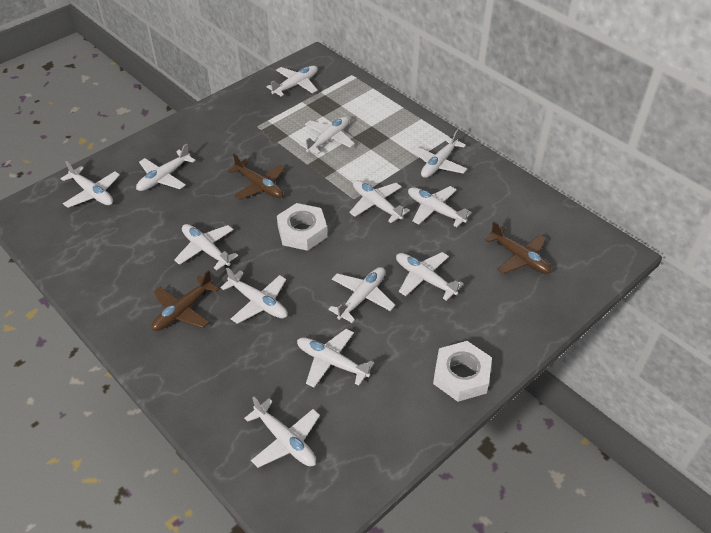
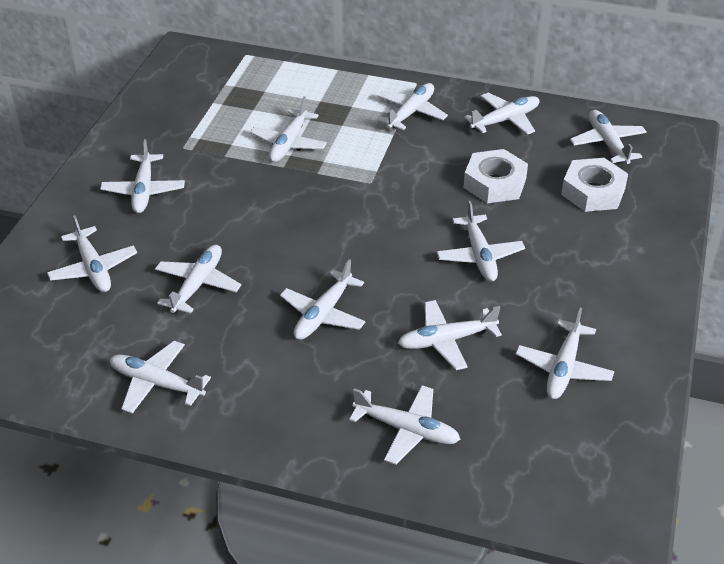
brown plane: 3 -> 0

